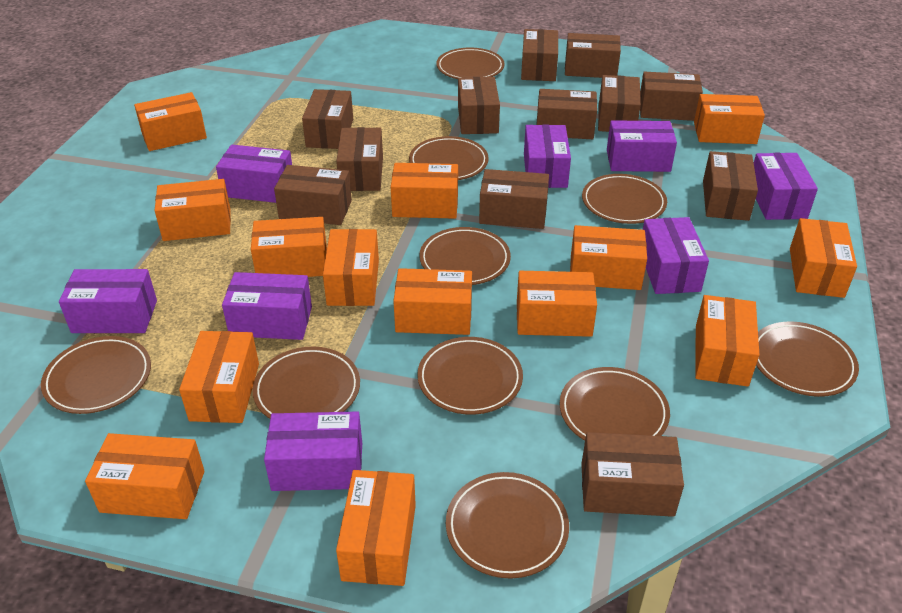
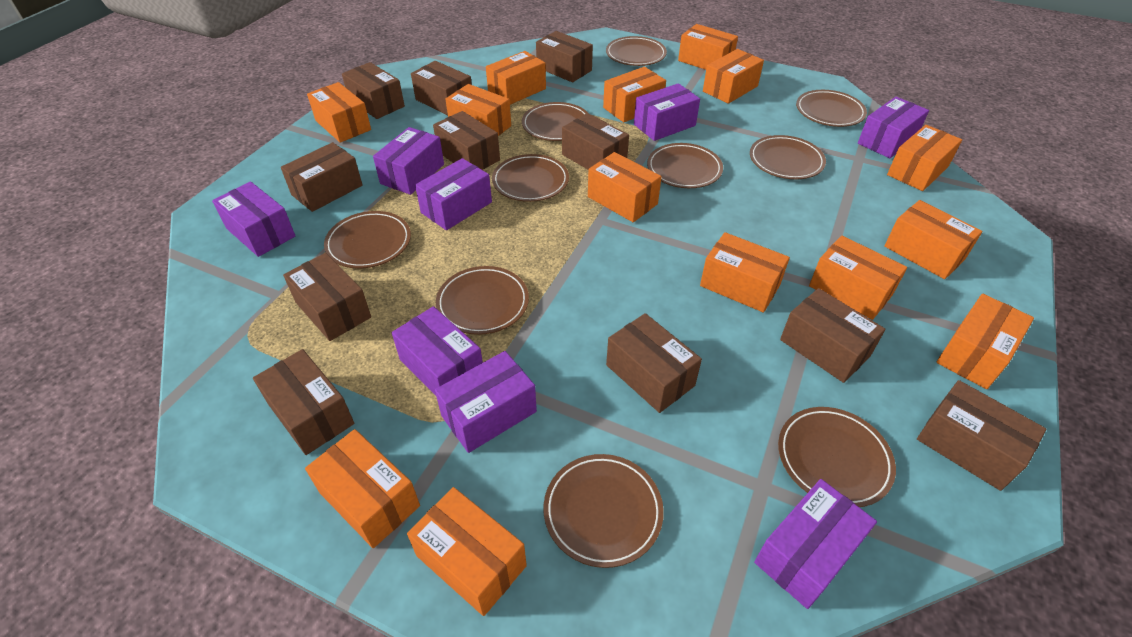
brown box: 12 -> 11

